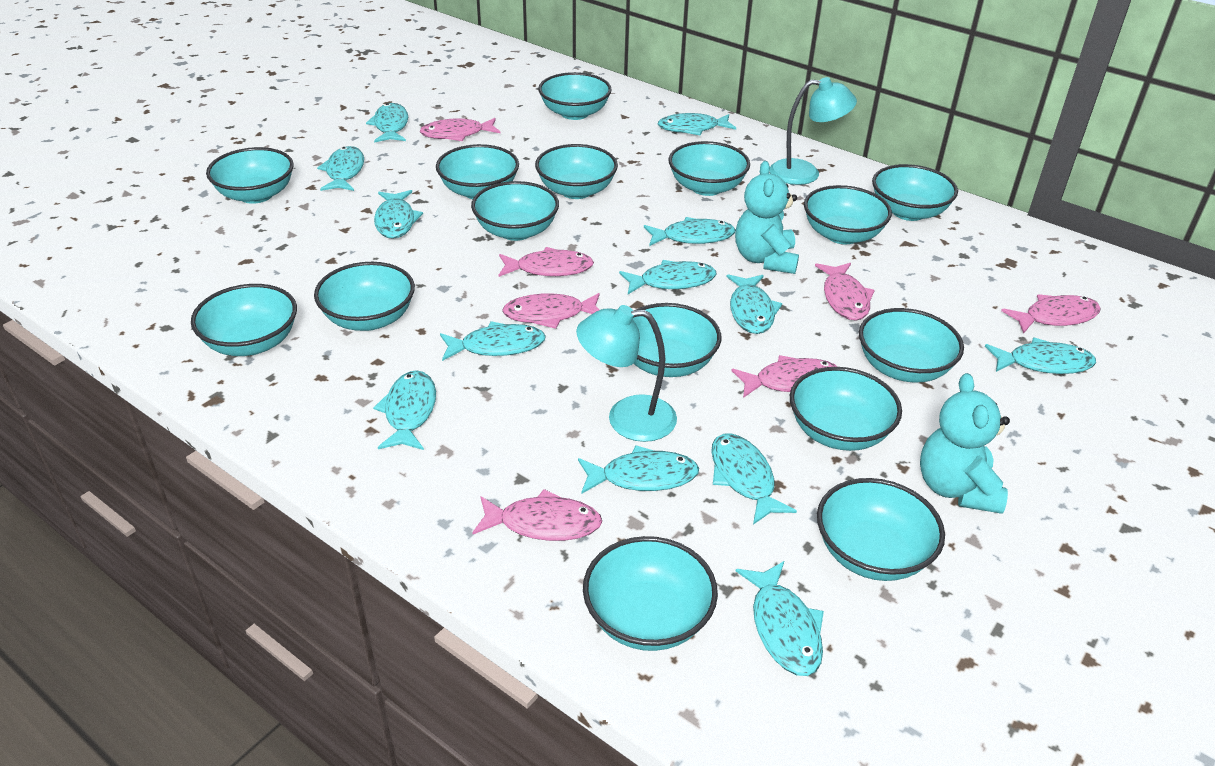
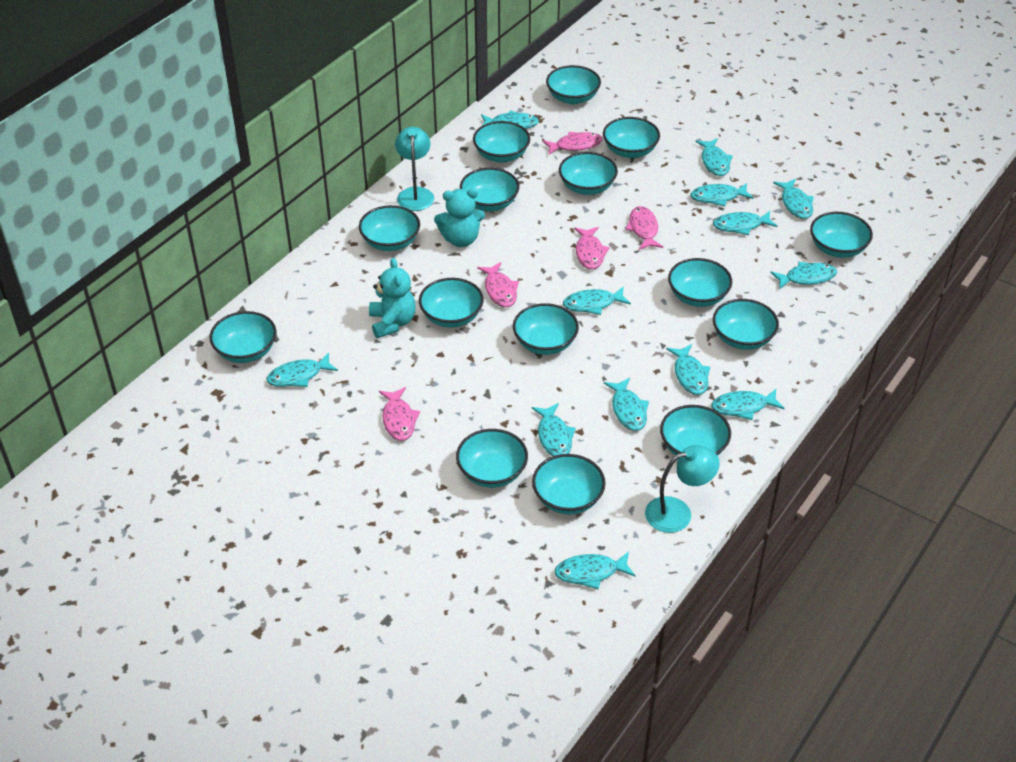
pink fish: 7 -> 5

